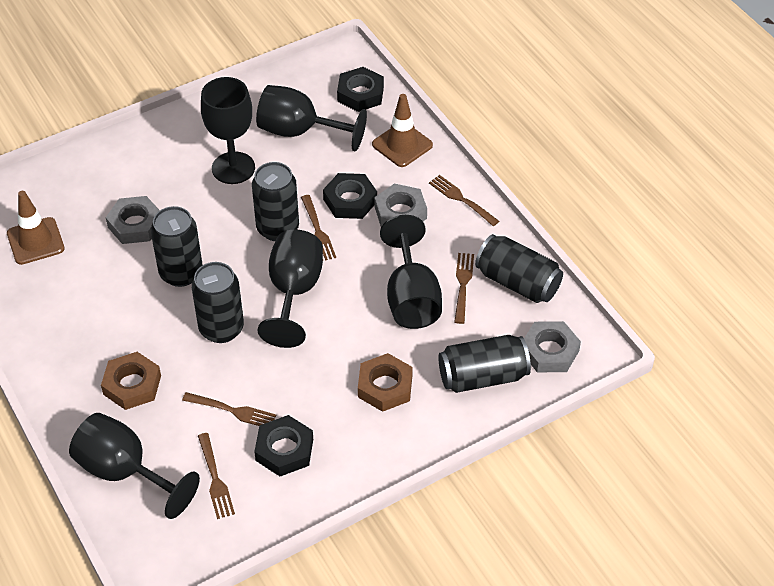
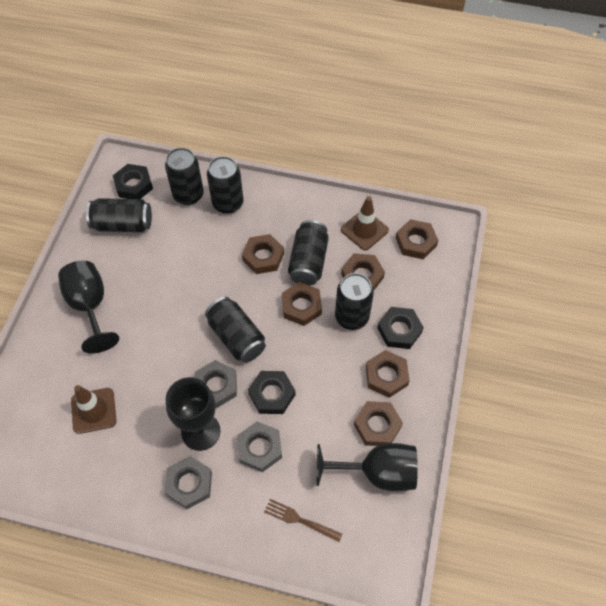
black can: 5 -> 6
black goblet: 5 -> 3
brown fork: 5 -> 1
brown nut: 2 -> 6

